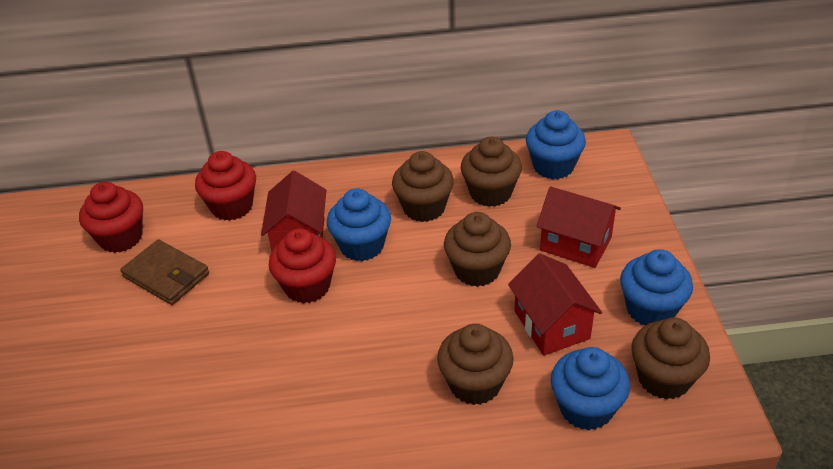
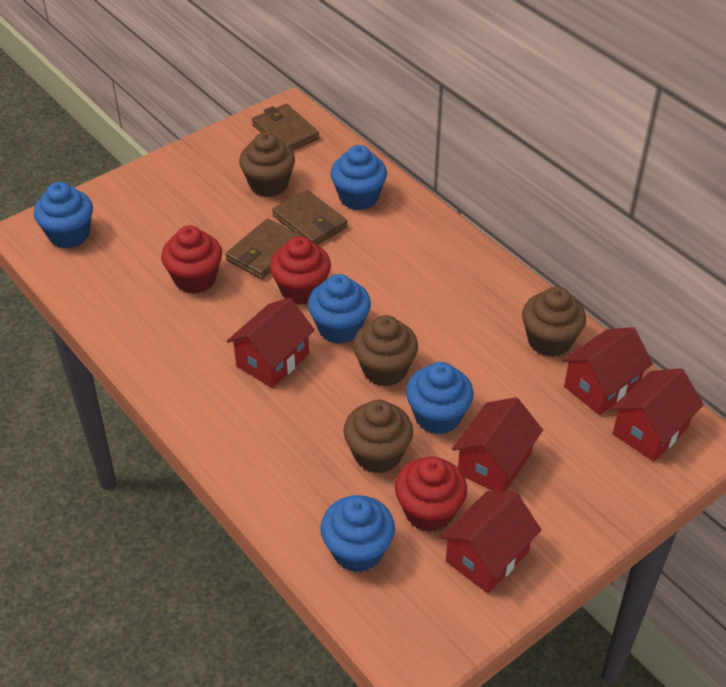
blue cupcake: 4 -> 5
brown cupcake: 5 -> 4
brown wallet: 1 -> 3
red house: 3 -> 5

